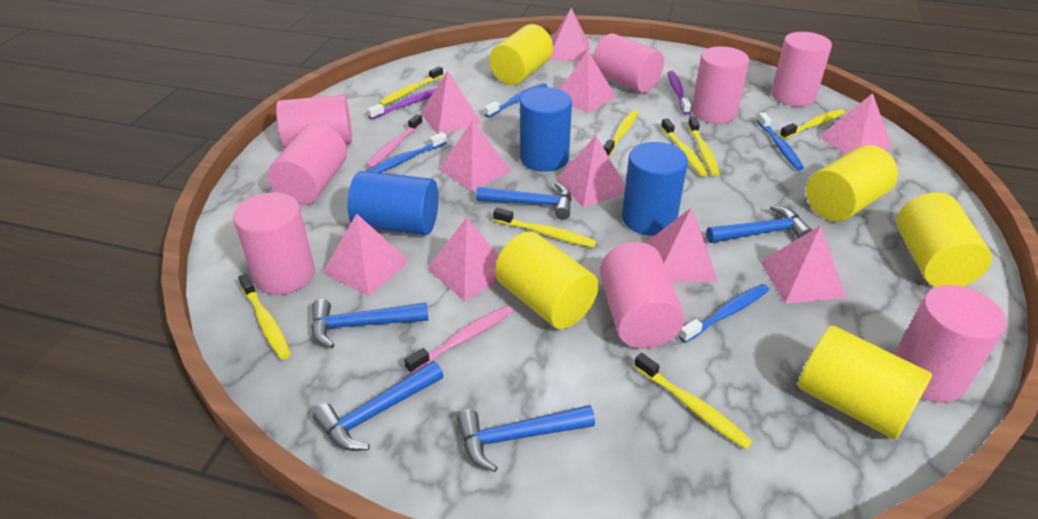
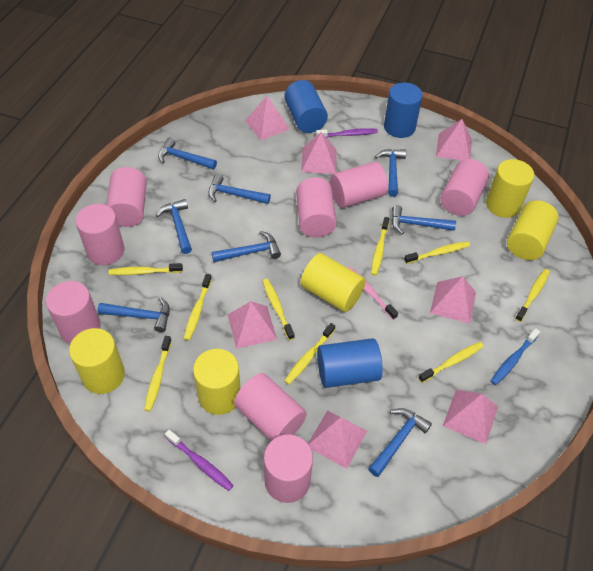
blue hammer: 5 -> 8
blue toothbrush: 4 -> 1
pink pyramid: 10 -> 7
pink toothbrush: 2 -> 1
yellow toothbrush: 8 -> 9

